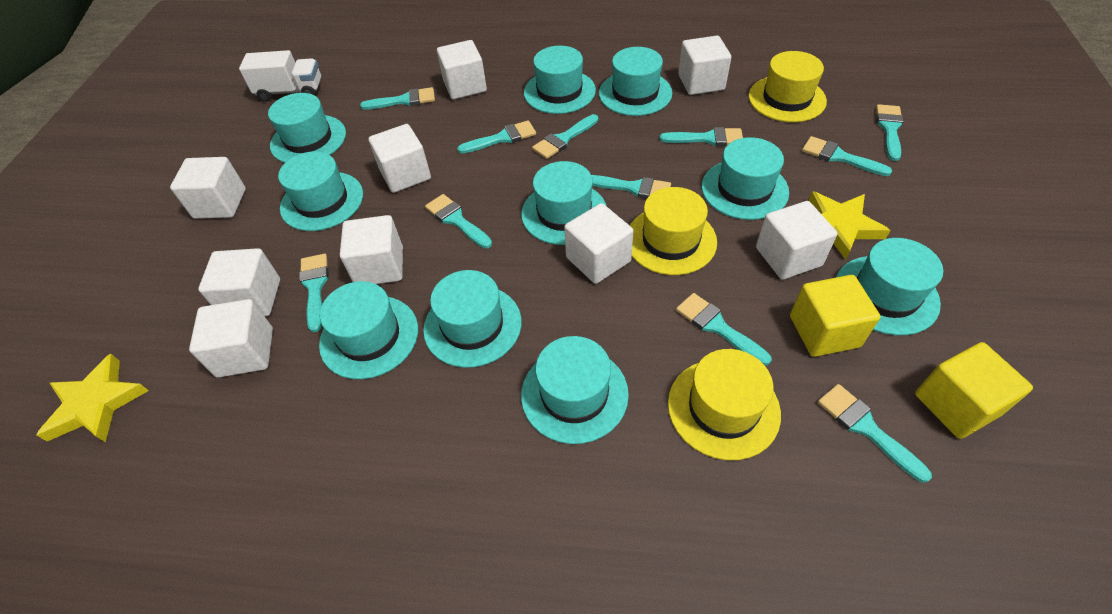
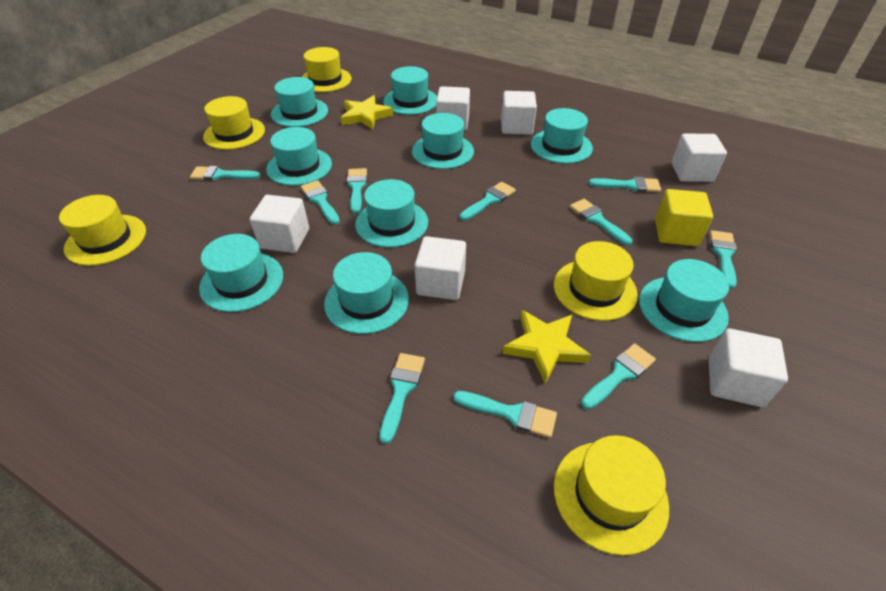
turquoise brush: 11 -> 10
turquoise hat: 10 -> 9
white cube: 9 -> 6
white truck: 1 -> 0
yellow cube: 2 -> 1
yellow hat: 3 -> 5

